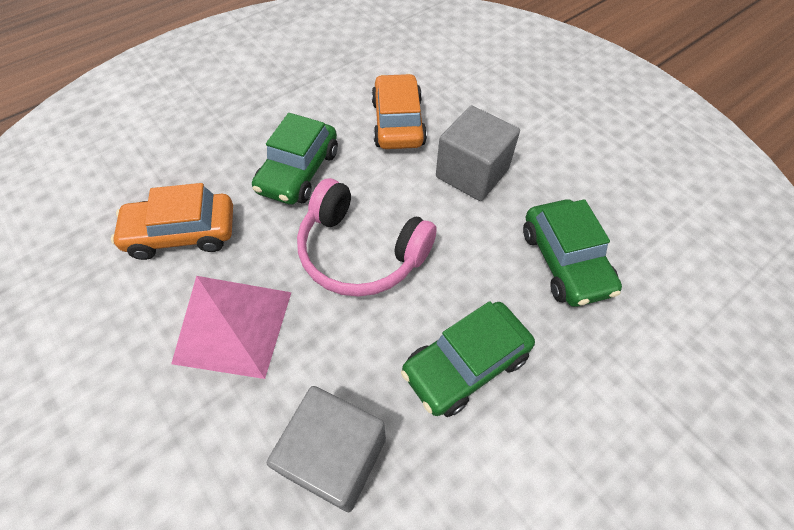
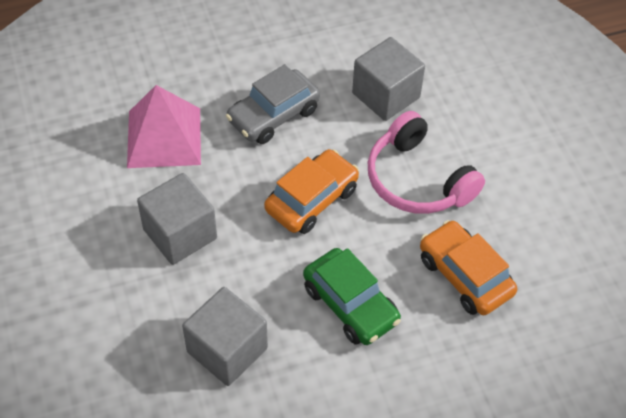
green car: 3 -> 1
grey car: 0 -> 1
grey cube: 2 -> 3

